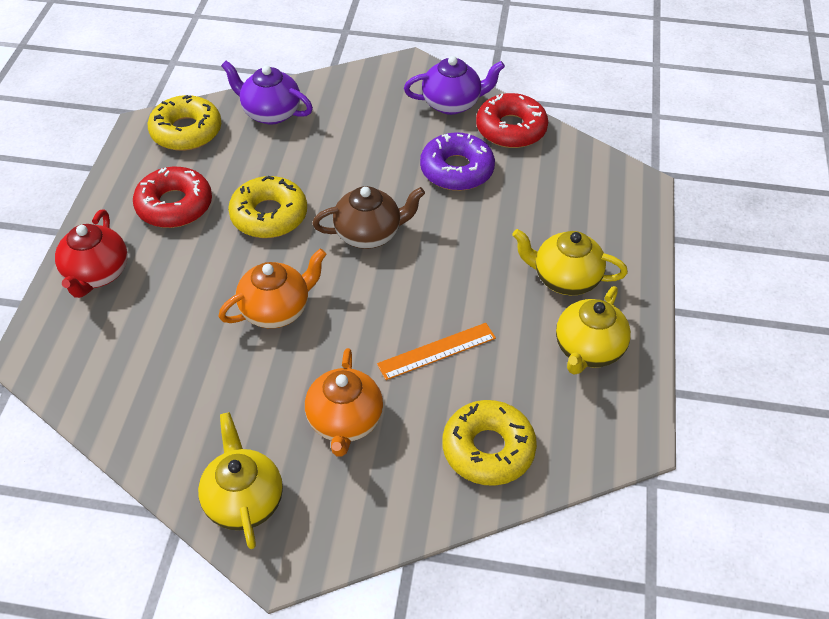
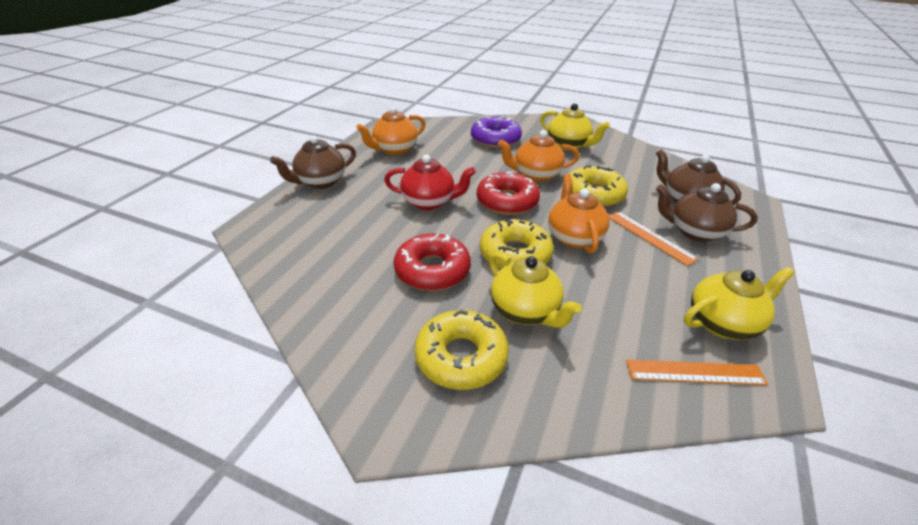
brown teapot: 1 -> 3
orange ruler: 1 -> 2
orange teapot: 2 -> 3
purple teapot: 2 -> 0

